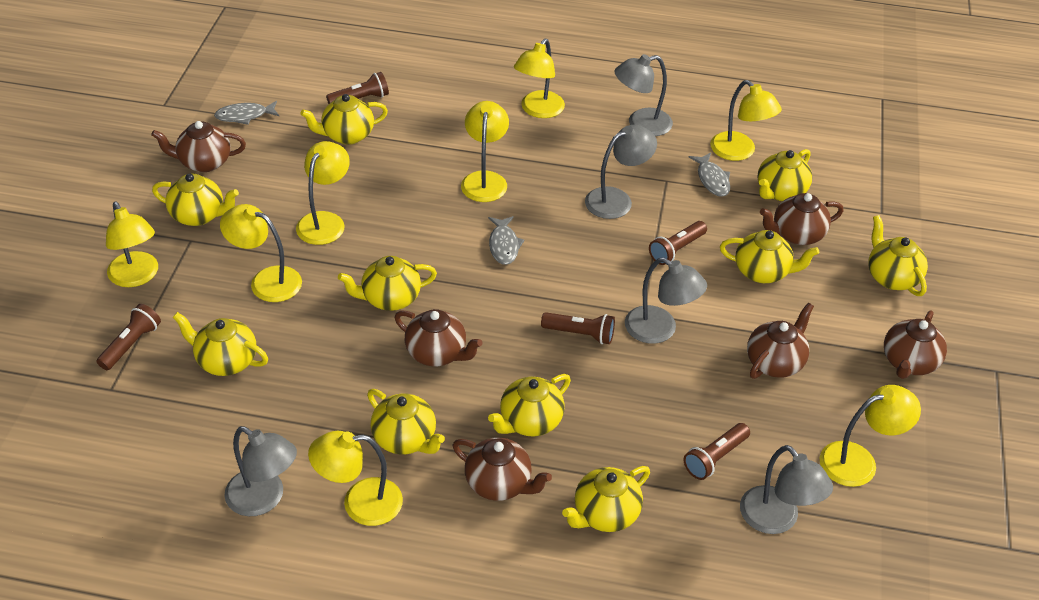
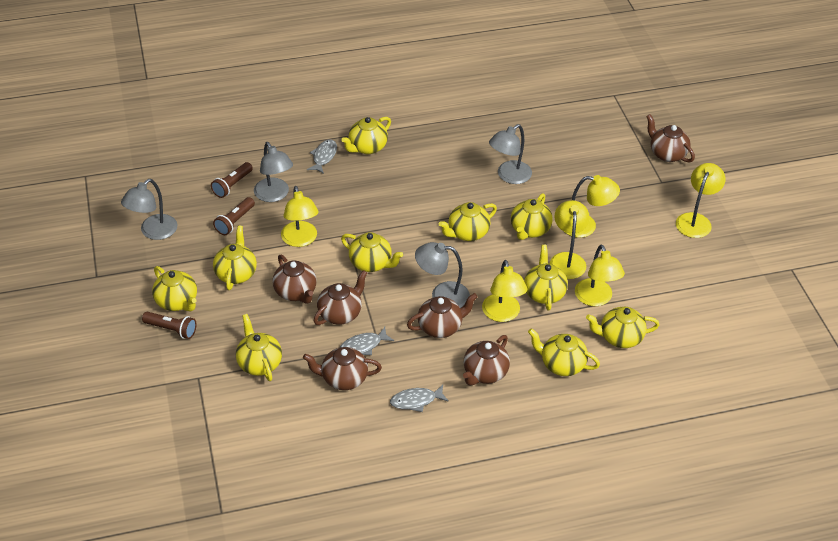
brown flashlight: 5 -> 3
grey lamp: 5 -> 4
yellow lamp: 8 -> 6

